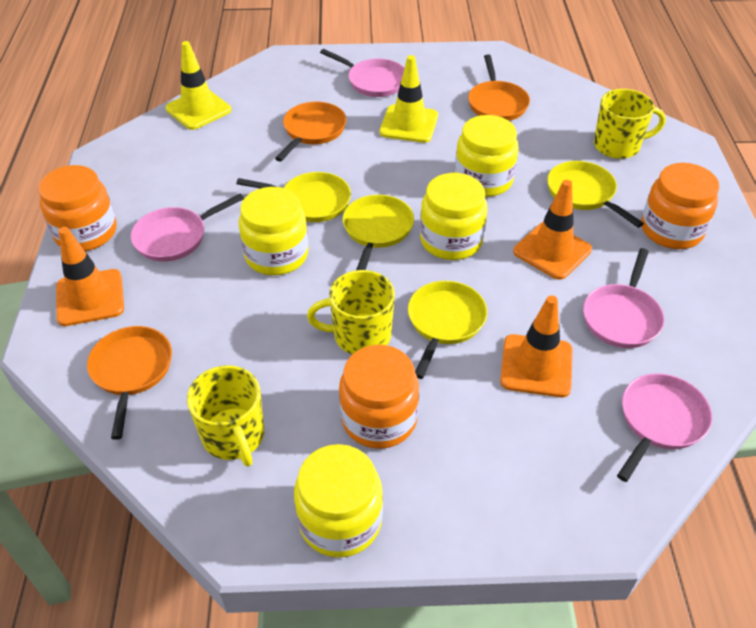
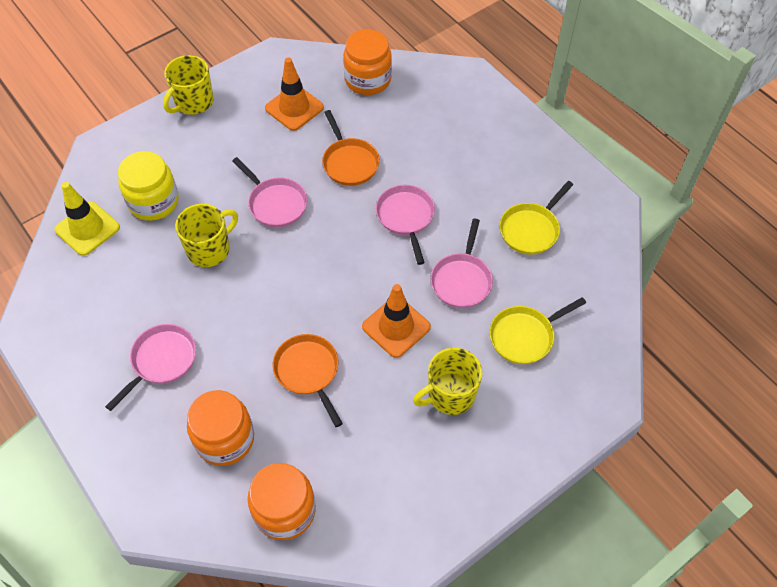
orange pan: 3 -> 2
orange traffic cone: 3 -> 2
yellow jar: 4 -> 1
yellow pan: 4 -> 2
yellow traffic cone: 2 -> 1

